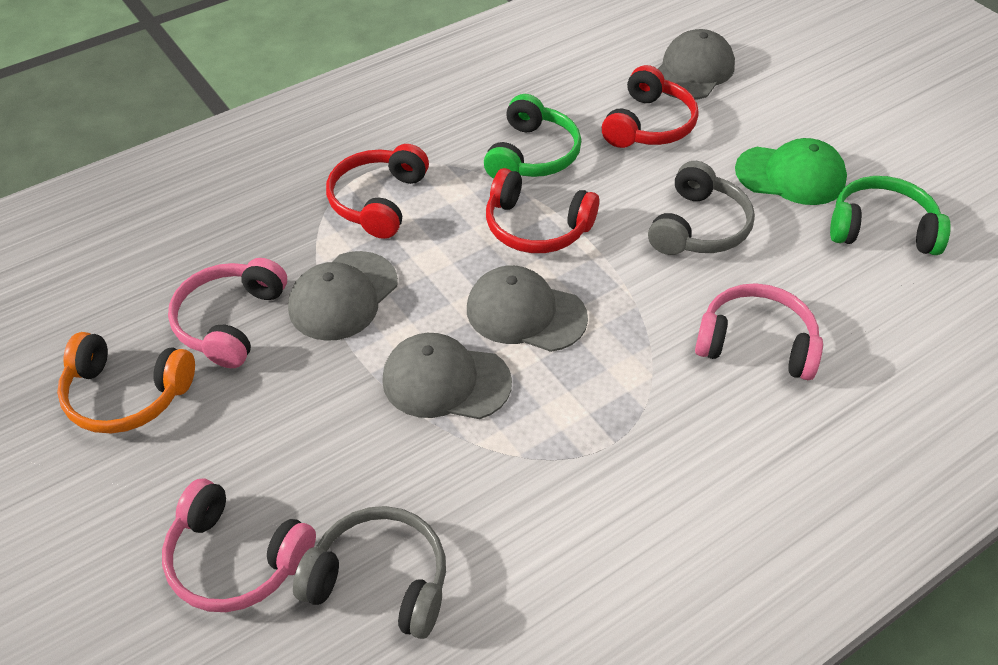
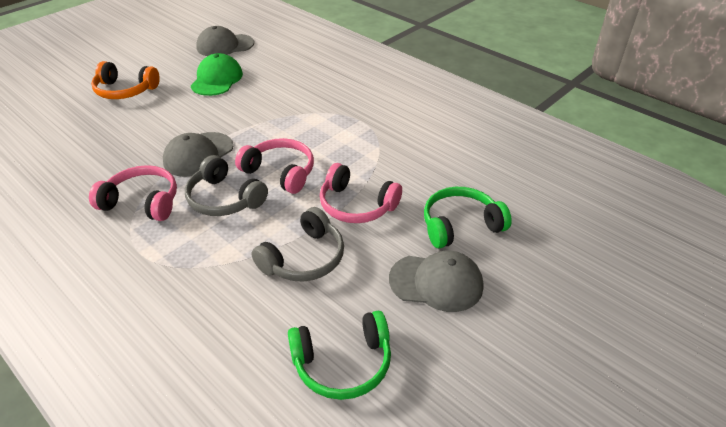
grey cap: 4 -> 3
red headphones: 3 -> 0

